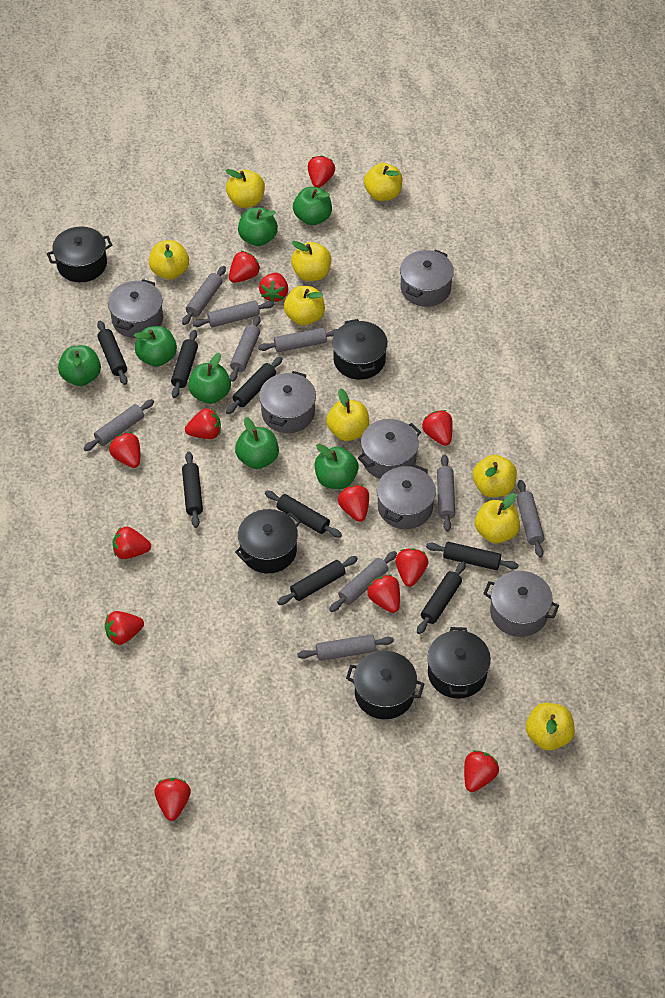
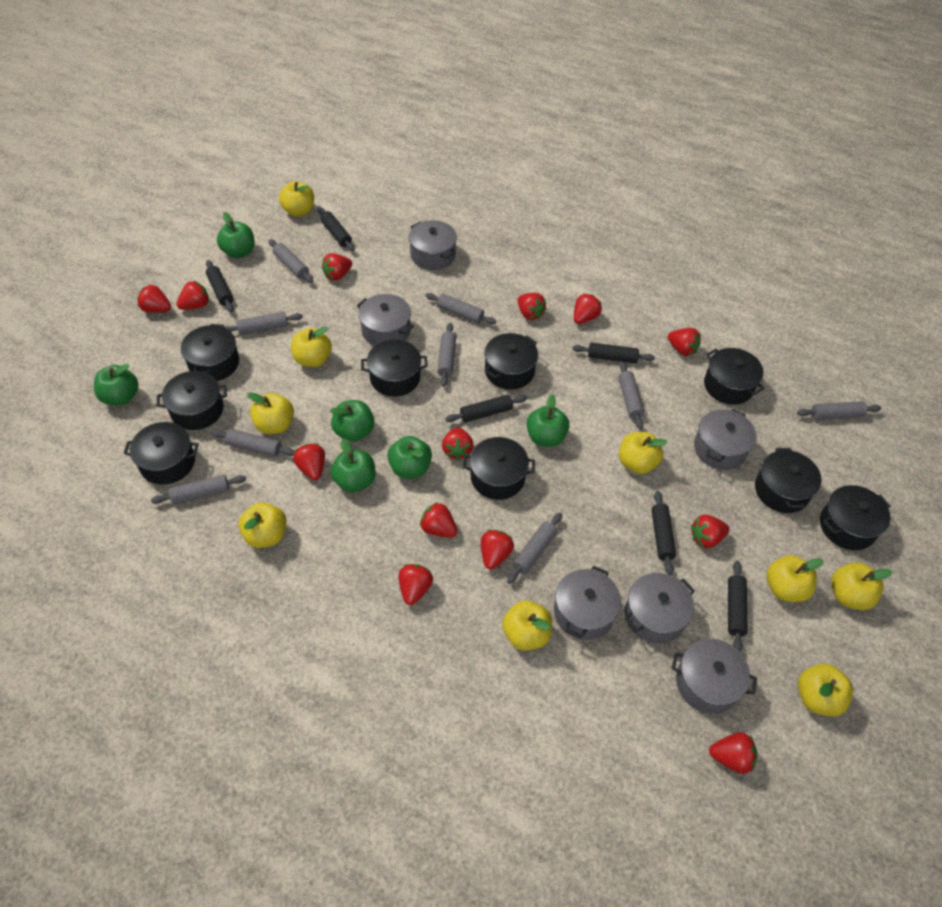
black pot: 5 -> 9
black rolling pin: 8 -> 6
green apple: 7 -> 6

